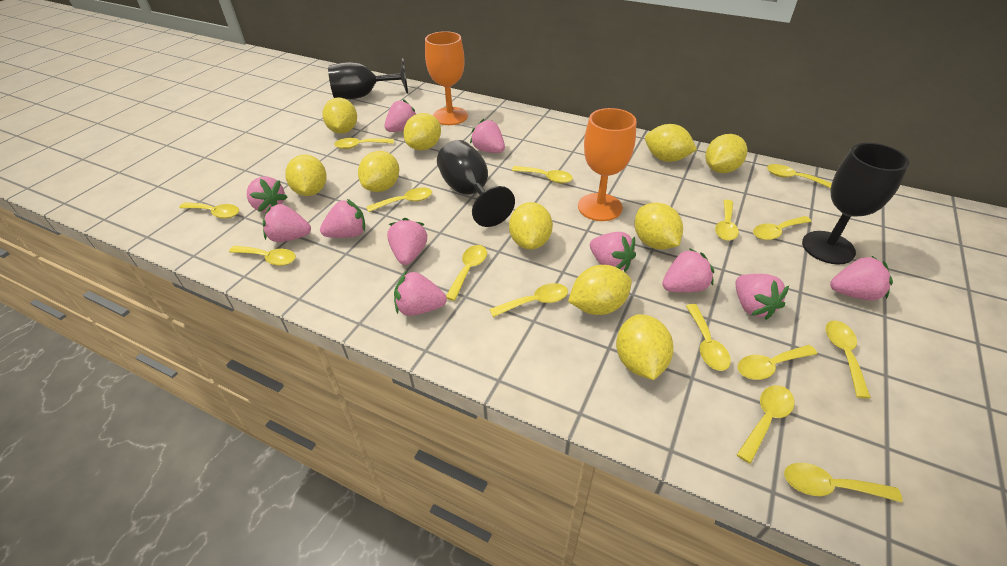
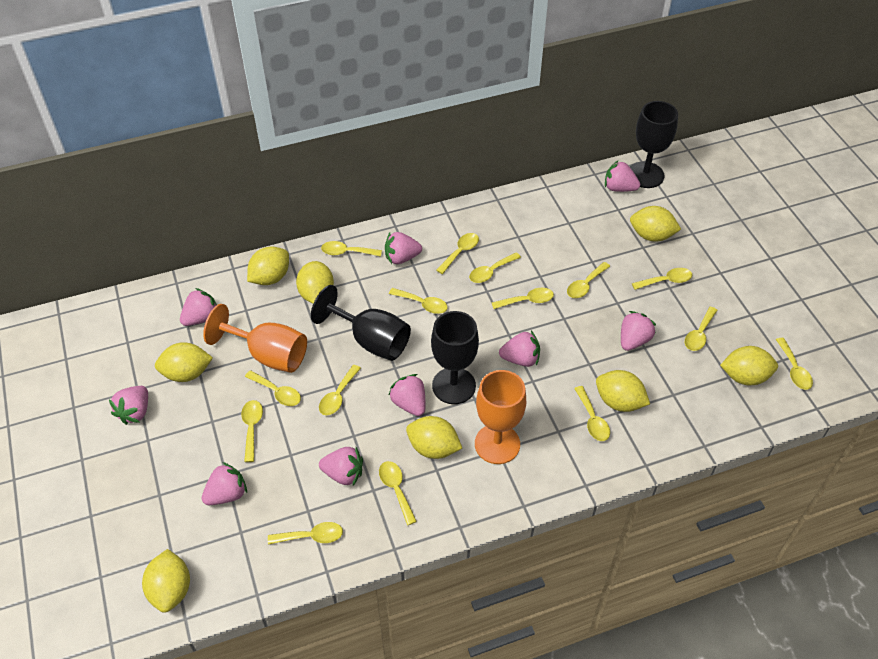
pink strawberry: 11 -> 9
yellow lemon: 10 -> 8

